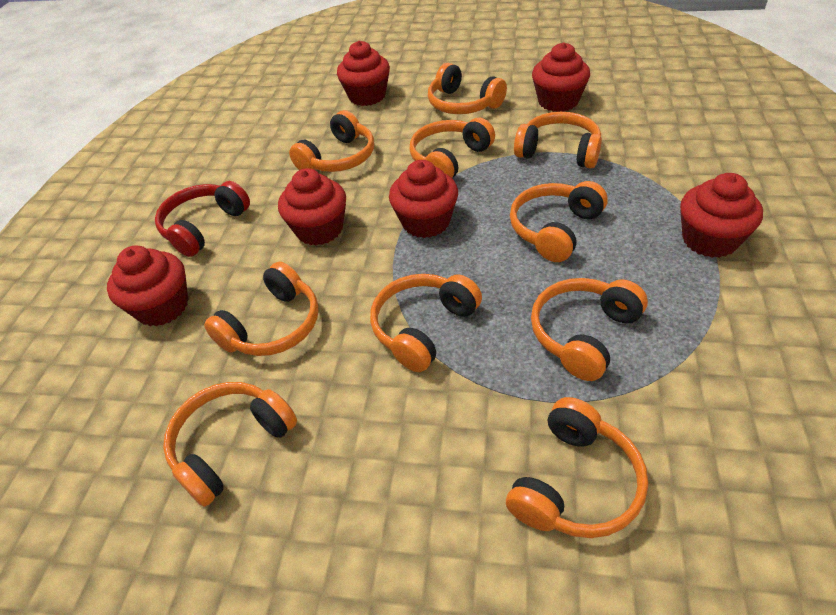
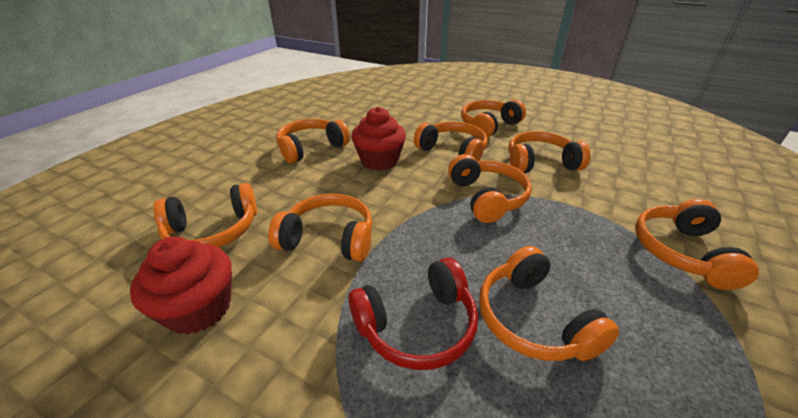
orange headphones: 10 -> 9
red cupcake: 6 -> 2

